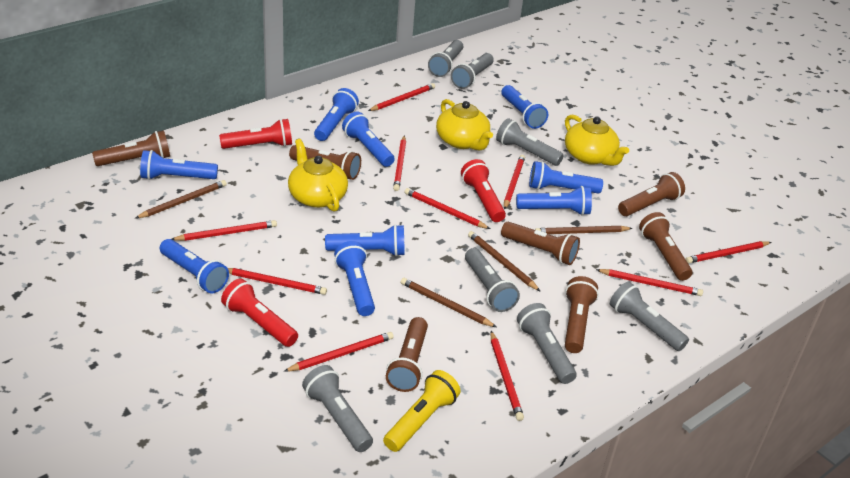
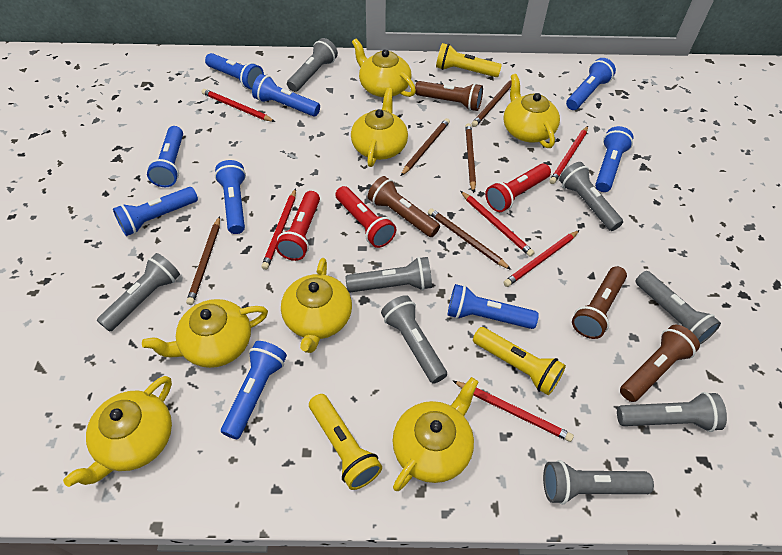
brown flashlight: 7 -> 4
brown pencil: 4 -> 5
grey flashlight: 7 -> 8
red pencil: 10 -> 6
yellow flashlight: 1 -> 3
yellow teapot: 3 -> 7

